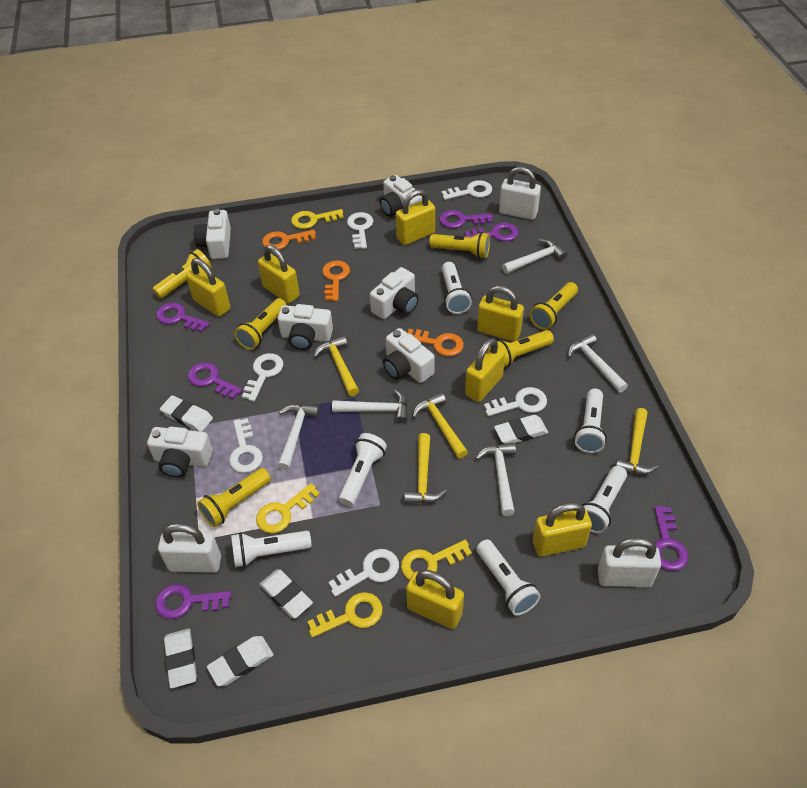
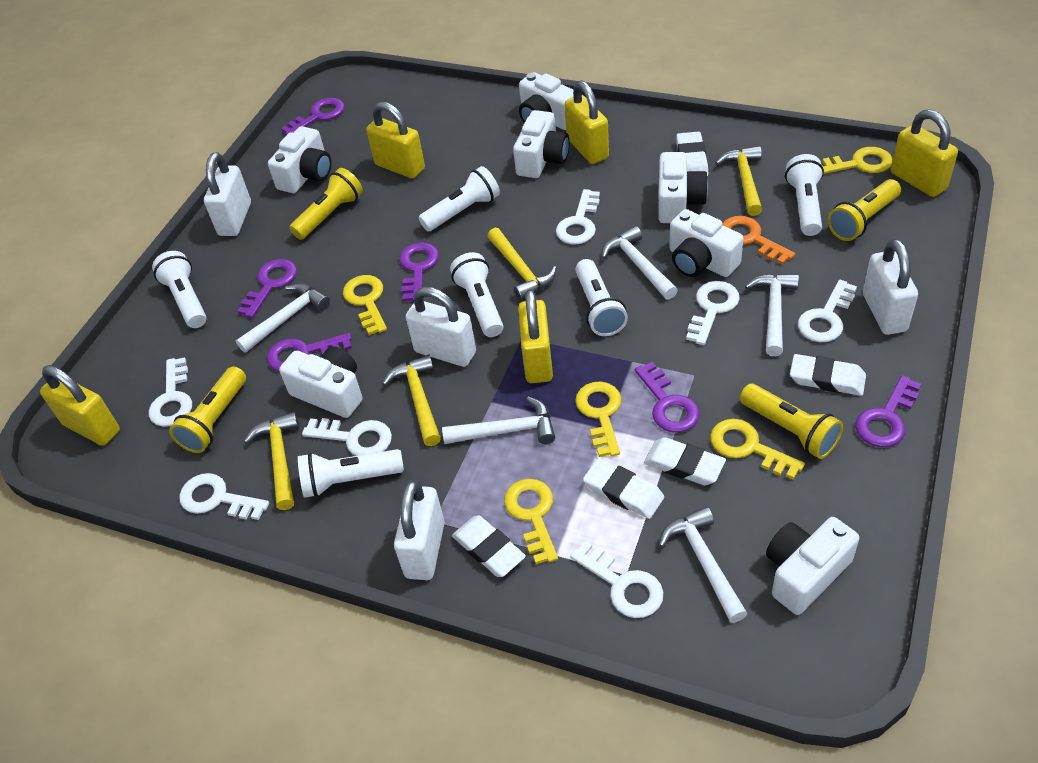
orange key: 3 -> 1
white camera: 6 -> 7
white key: 6 -> 7
white padlock: 3 -> 4
yellow flashlight: 6 -> 4
yellow key: 4 -> 5
yellow padlock: 7 -> 5

